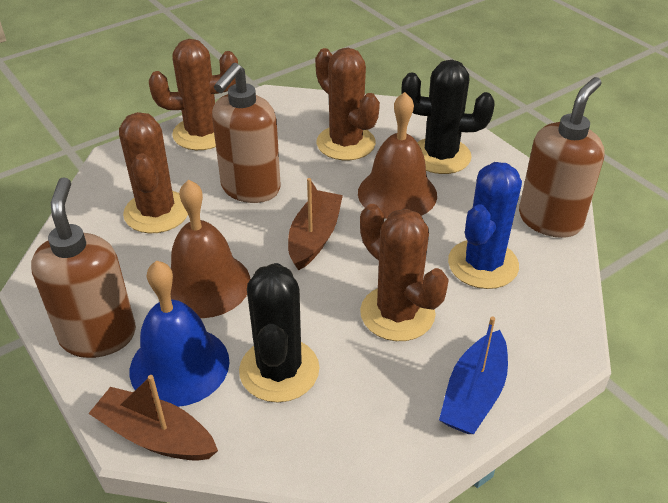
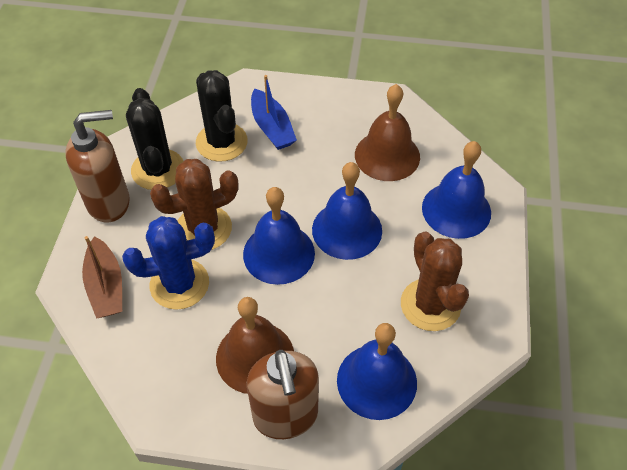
blue bell: 1 -> 4
brown boat: 2 -> 1
brown cactus: 4 -> 2
brown soap dispenser: 3 -> 2

